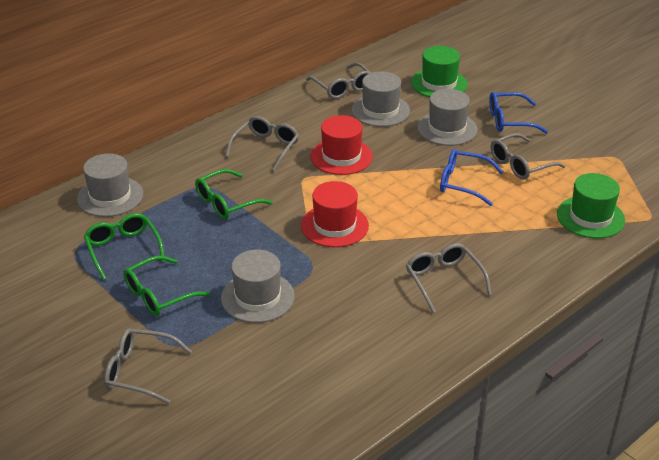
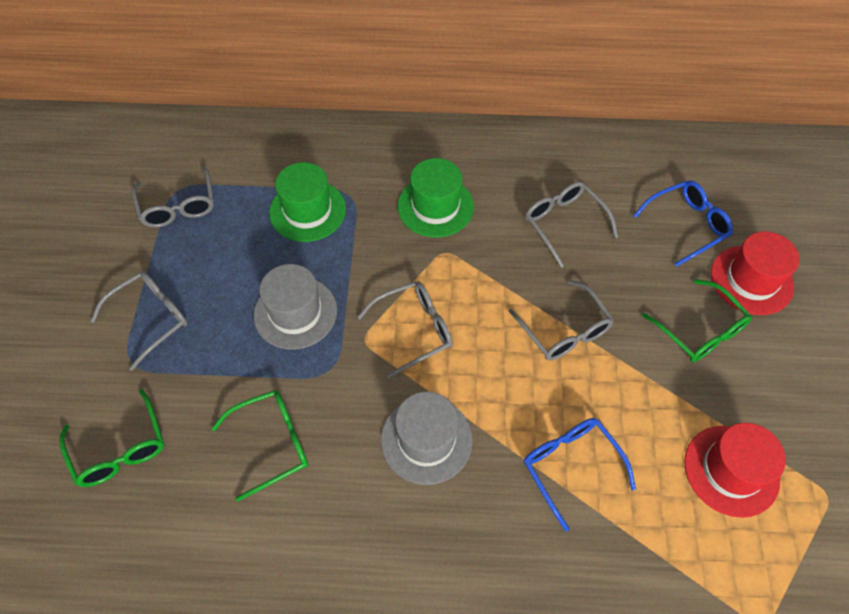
grey hat: 4 -> 2

